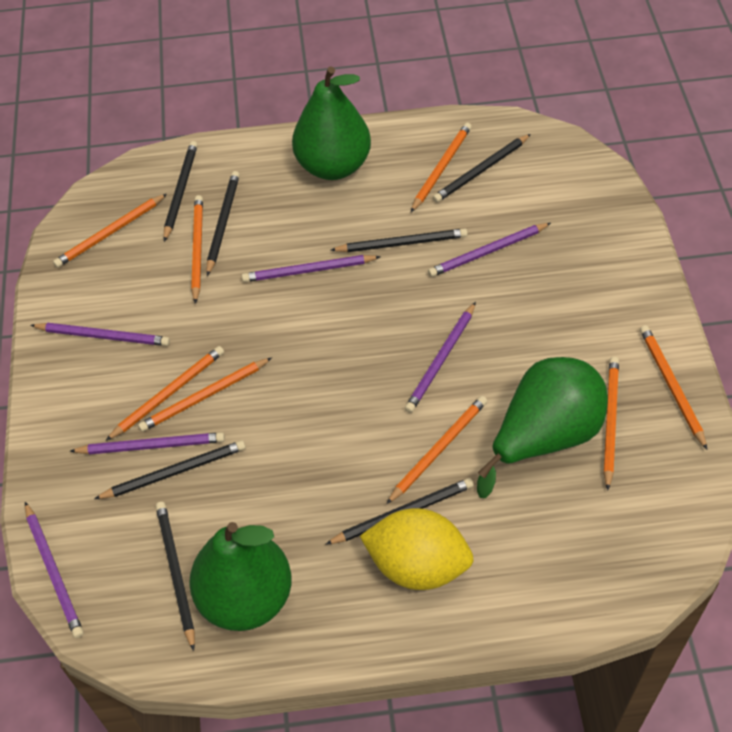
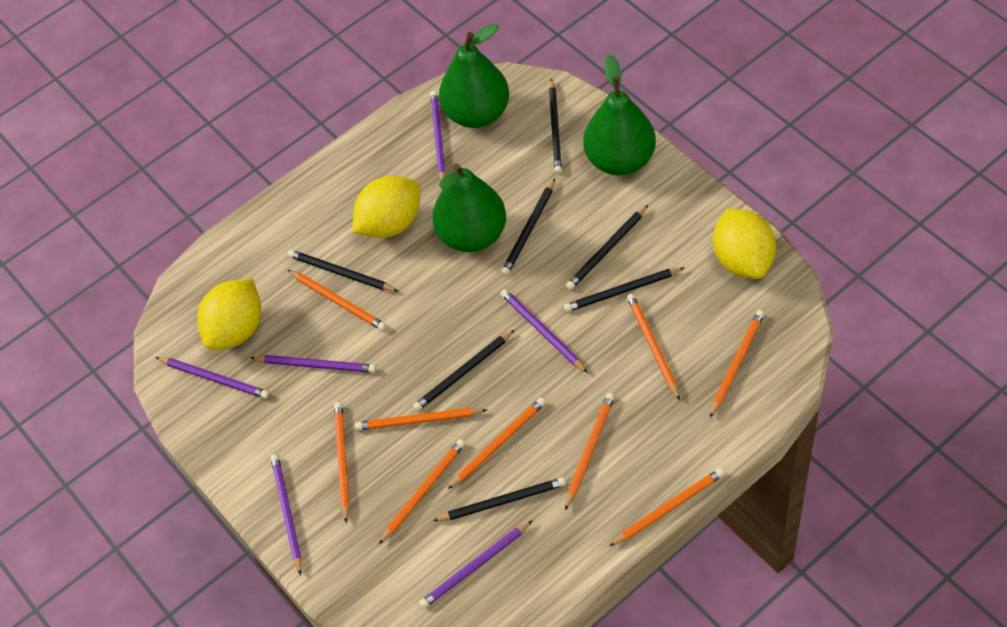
orange pencil: 8 -> 9
yellow lemon: 1 -> 3

